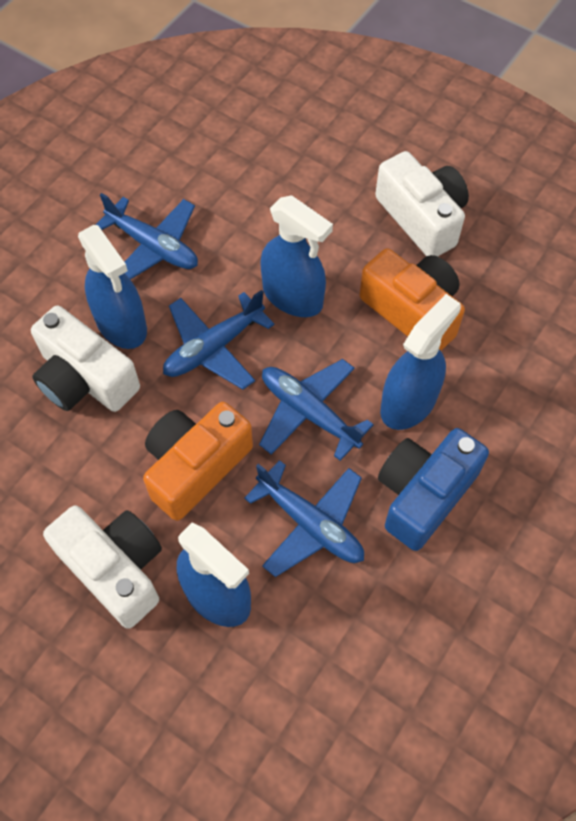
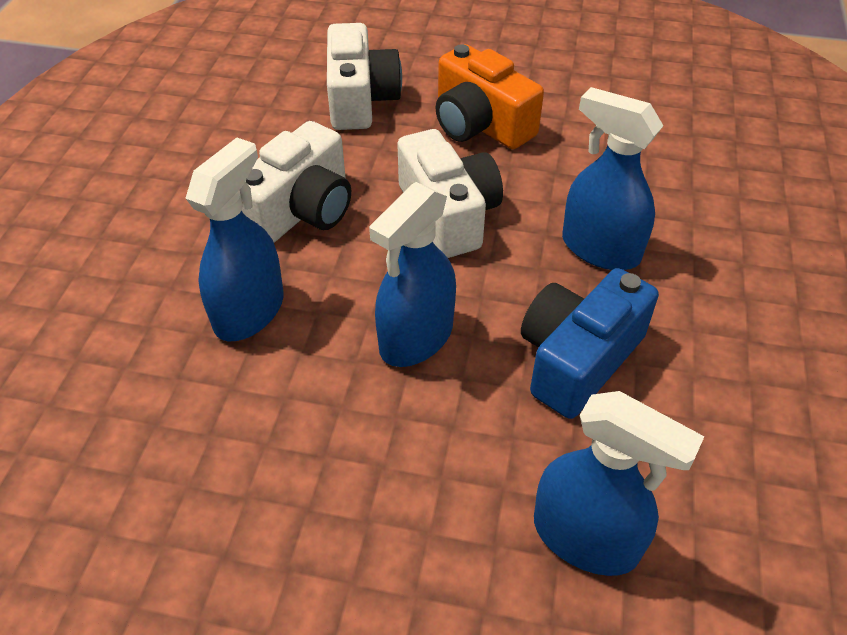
blue plane: 4 -> 0
orange camera: 2 -> 1

